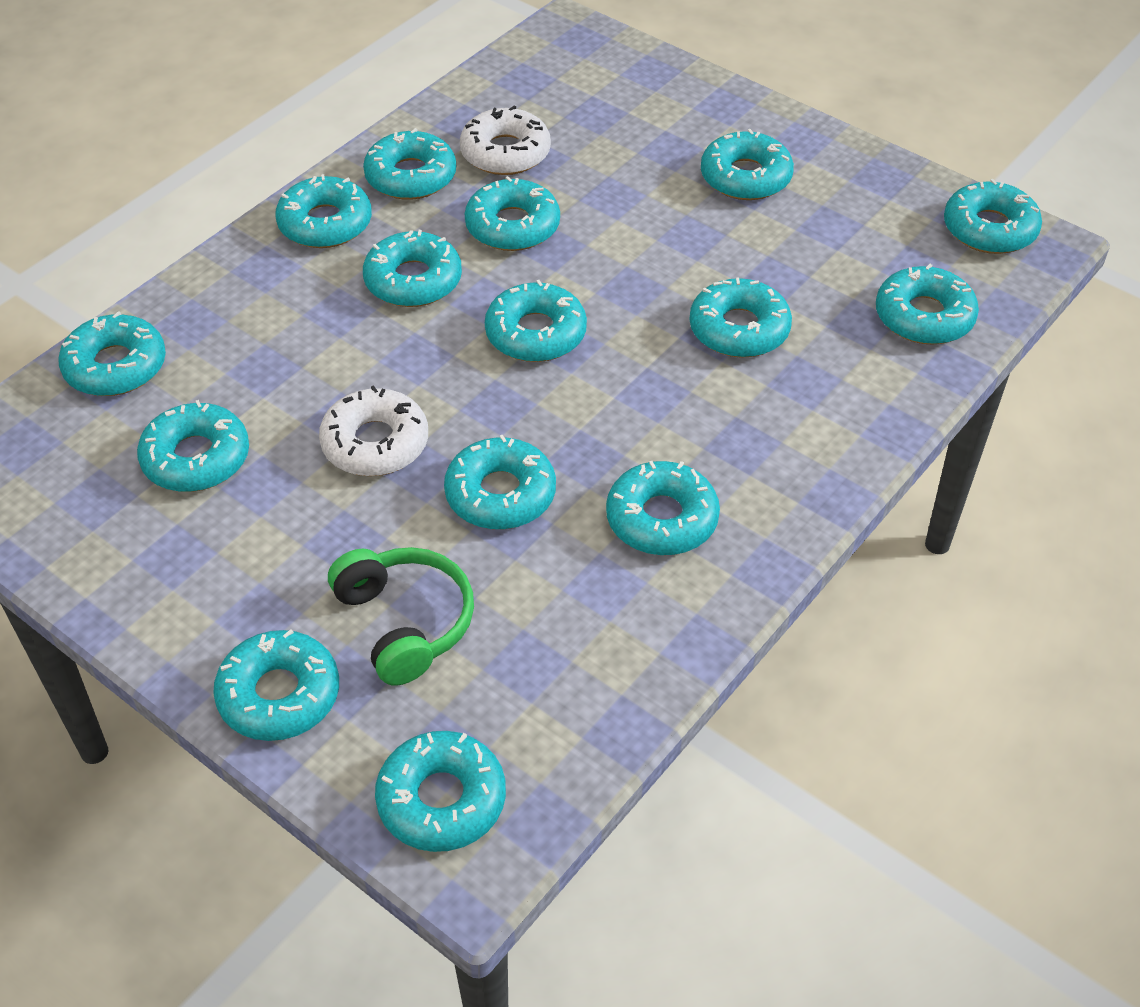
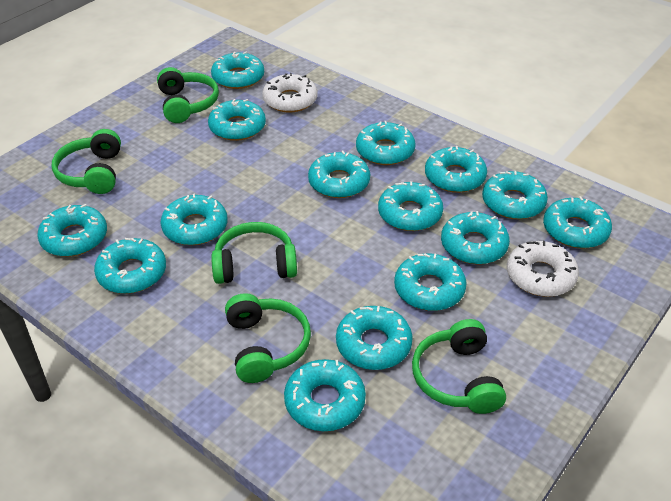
green headphones: 1 -> 5

